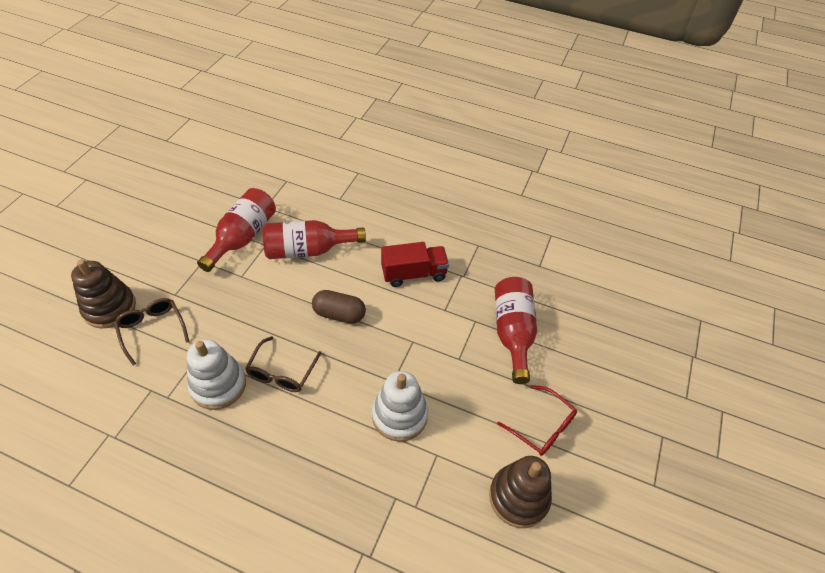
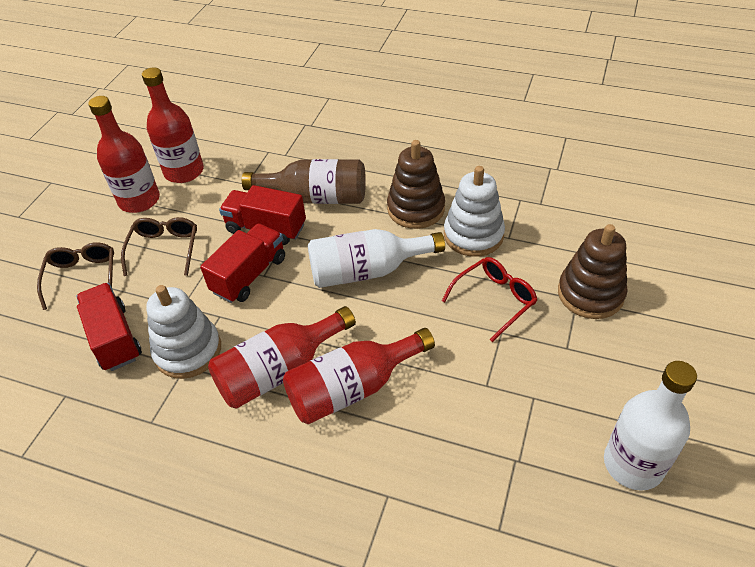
brown bottle: 0 -> 1
brown capsule: 1 -> 0
red bottle: 3 -> 4
red truck: 1 -> 3
white bottle: 0 -> 2

